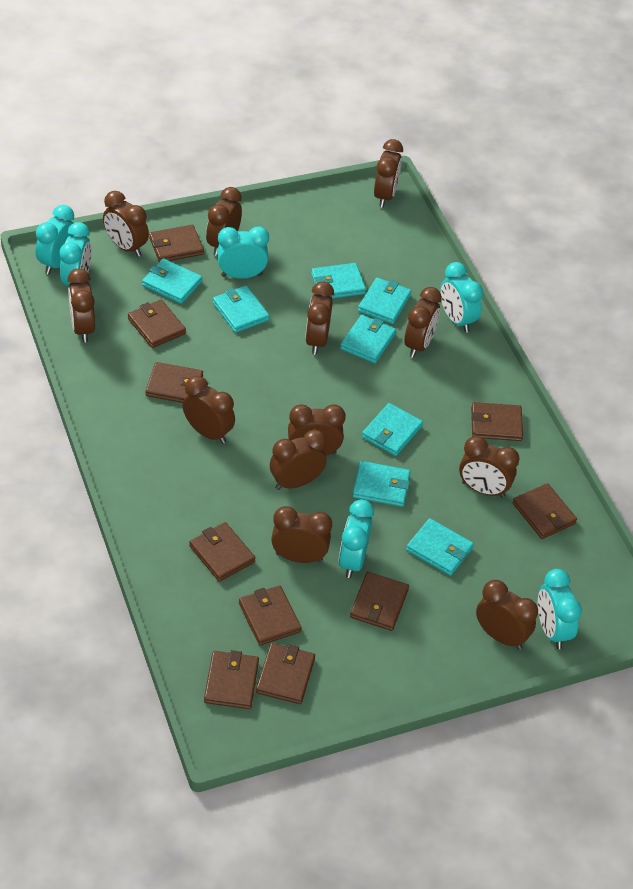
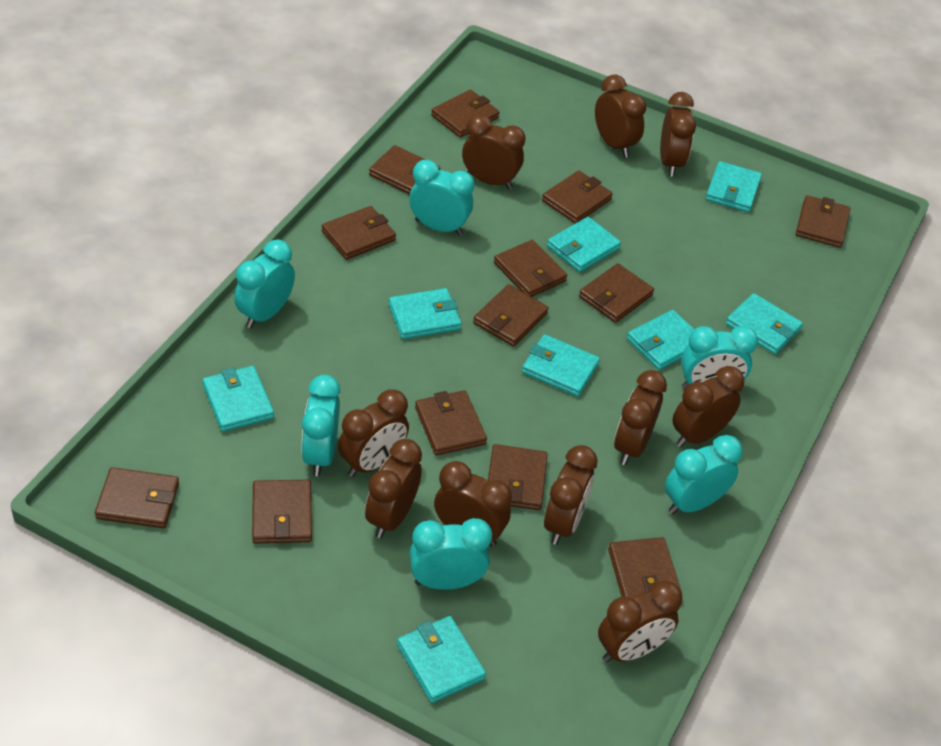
brown clock: 12 -> 10
brown wallet: 10 -> 13

